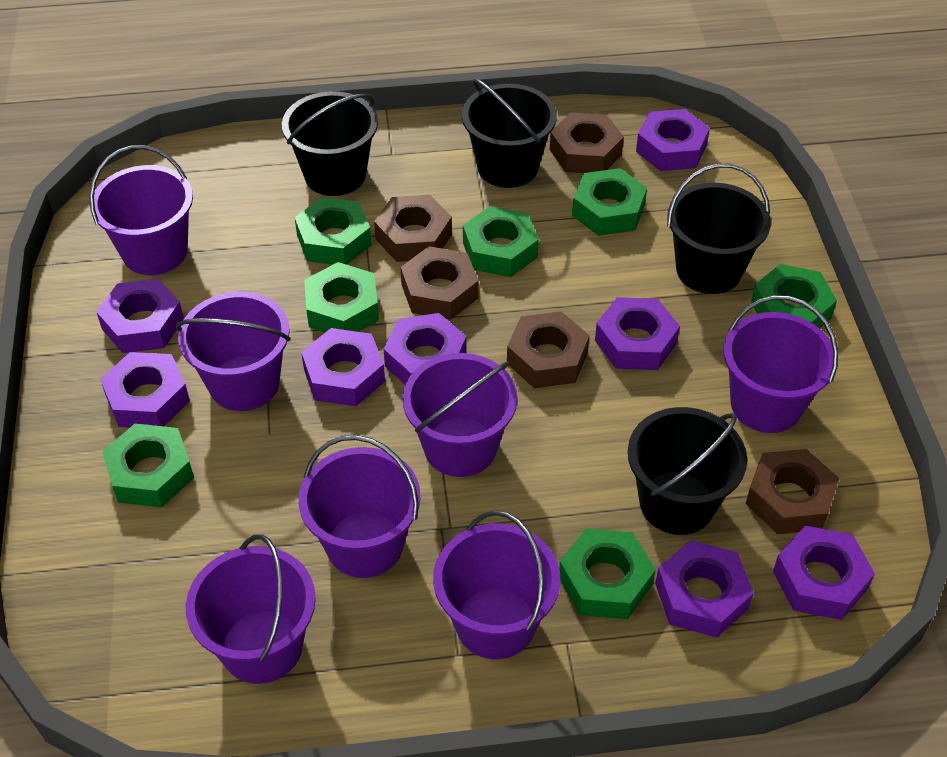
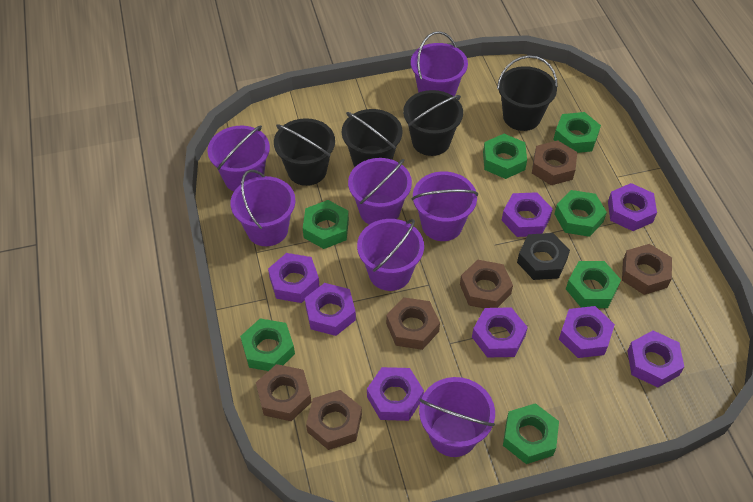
black nut: 0 -> 1
brown nut: 5 -> 6

